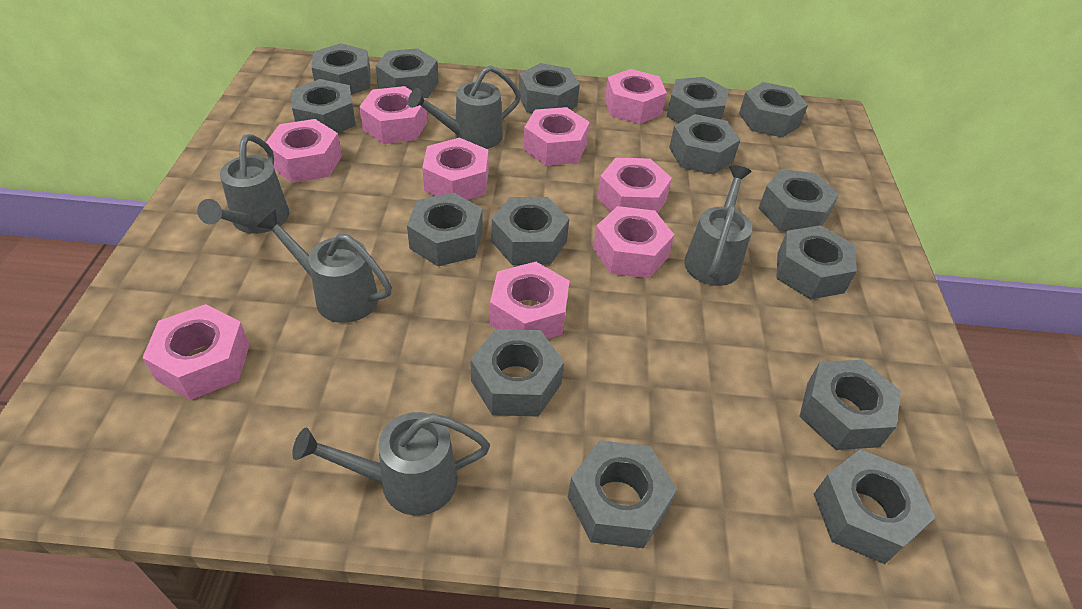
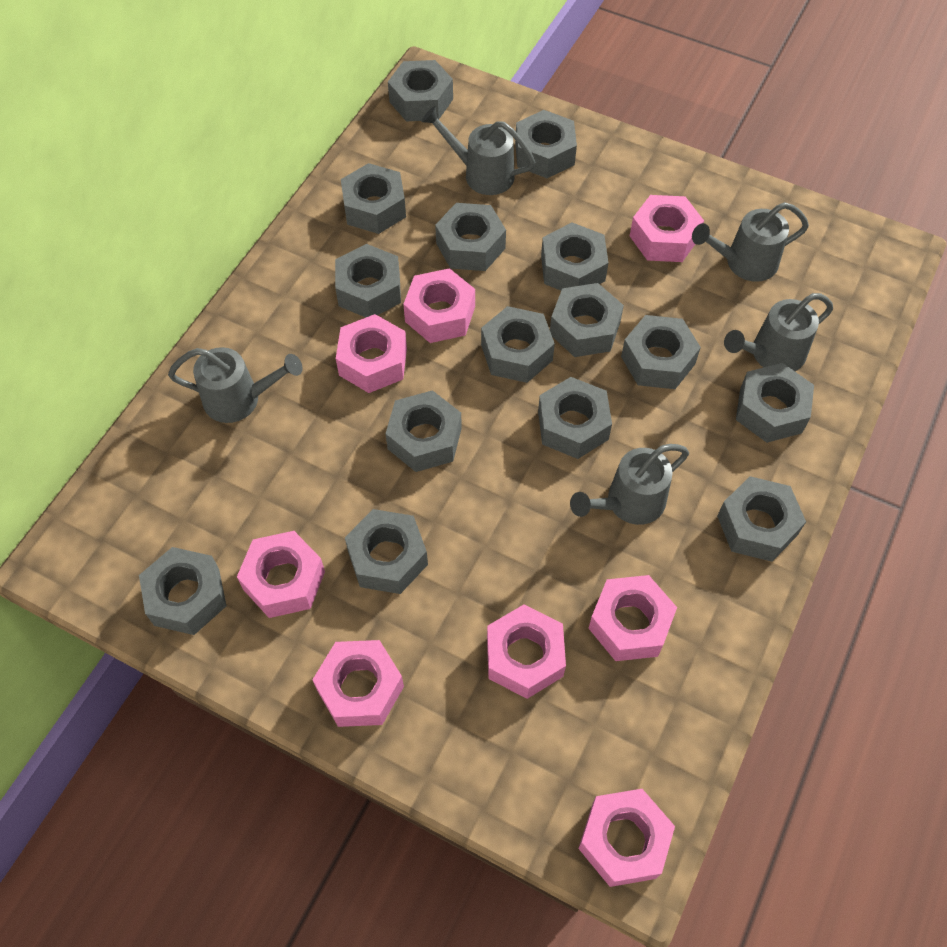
pink nut: 9 -> 8

